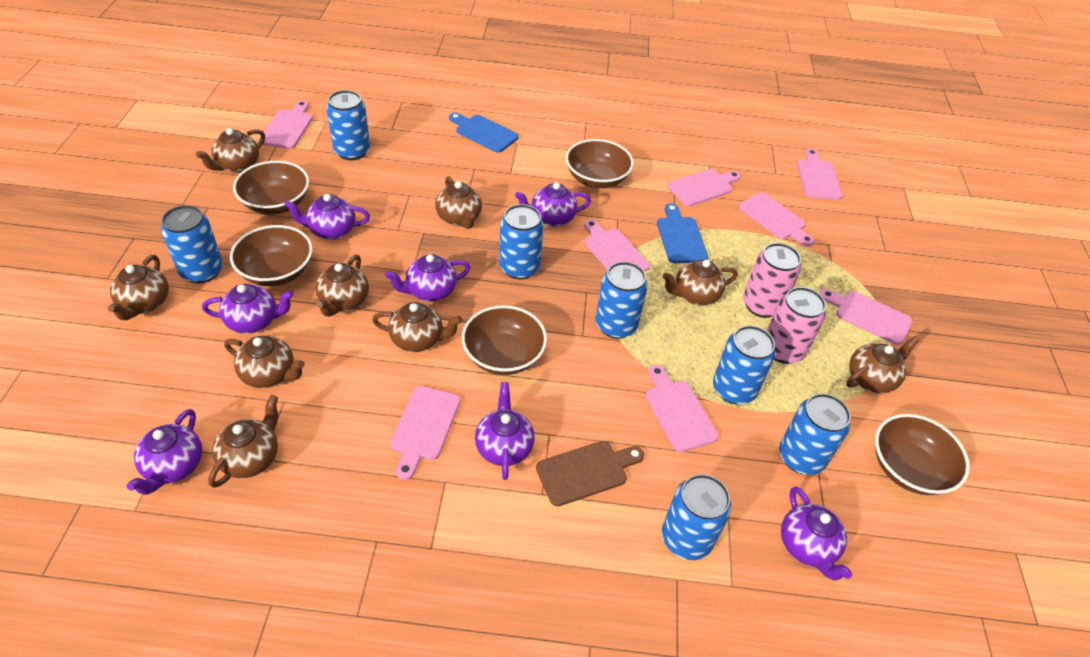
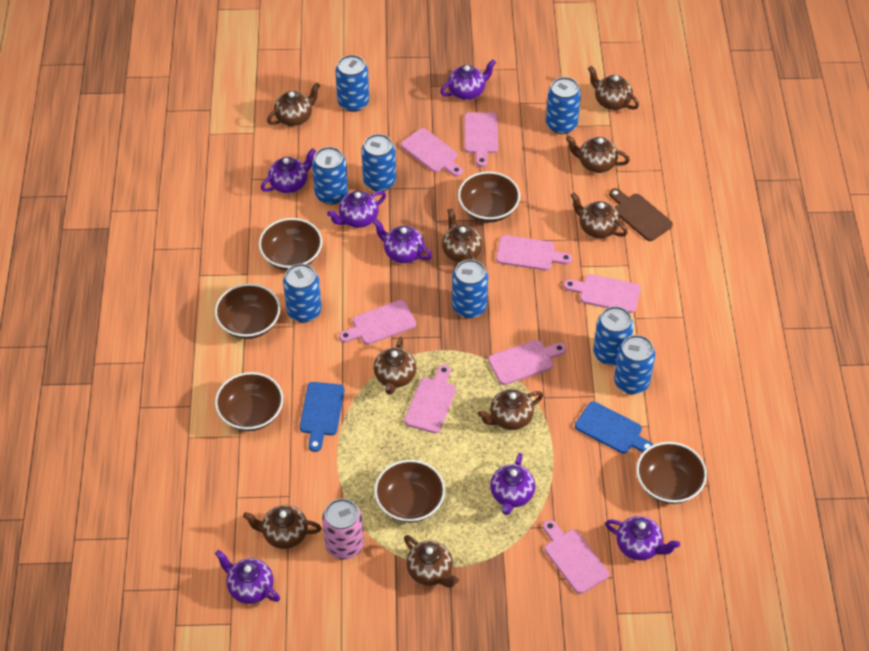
blue can: 7 -> 8
brown bowl: 5 -> 6
pink can: 2 -> 1

